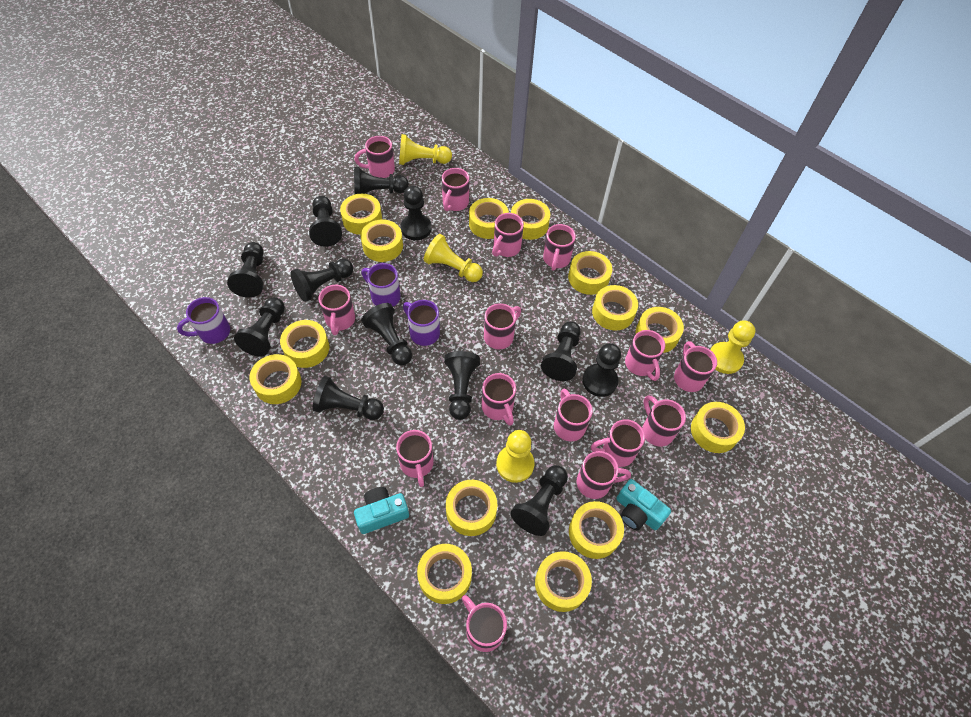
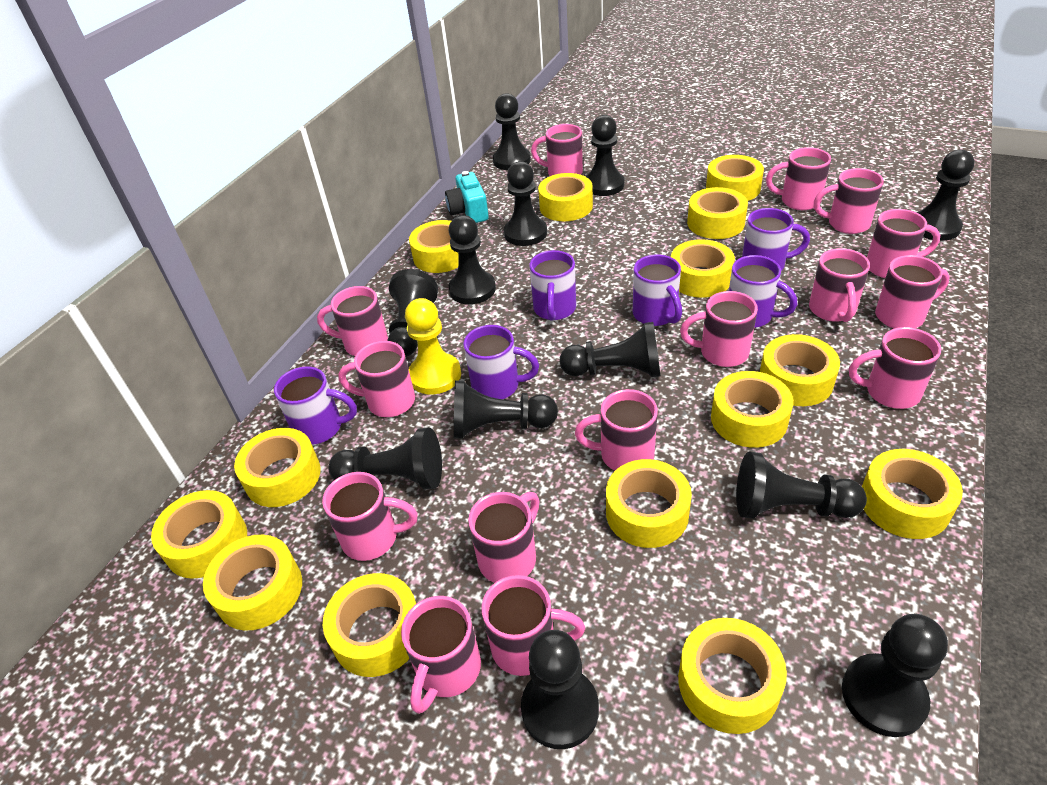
purple mug: 3 -> 6
turquoise camera: 2 -> 1
yellow pawn: 4 -> 1

